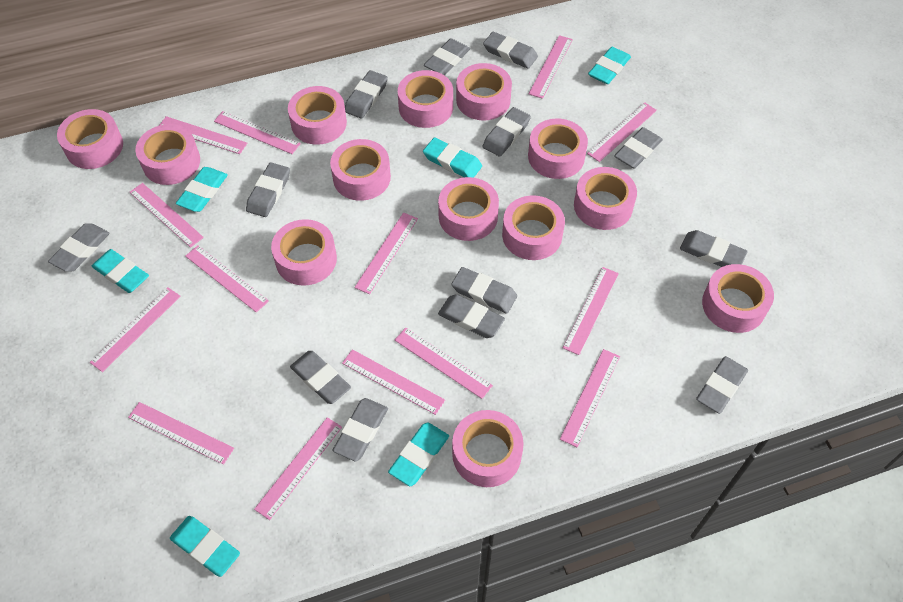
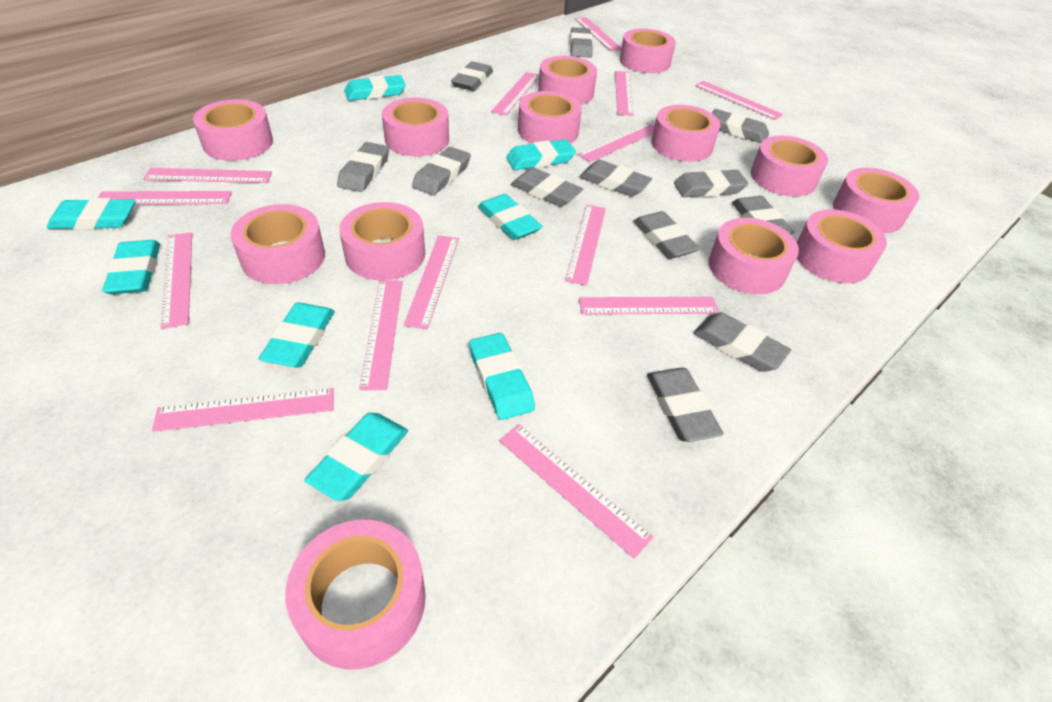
grey eraser: 13 -> 12
turquoise eraser: 6 -> 8

